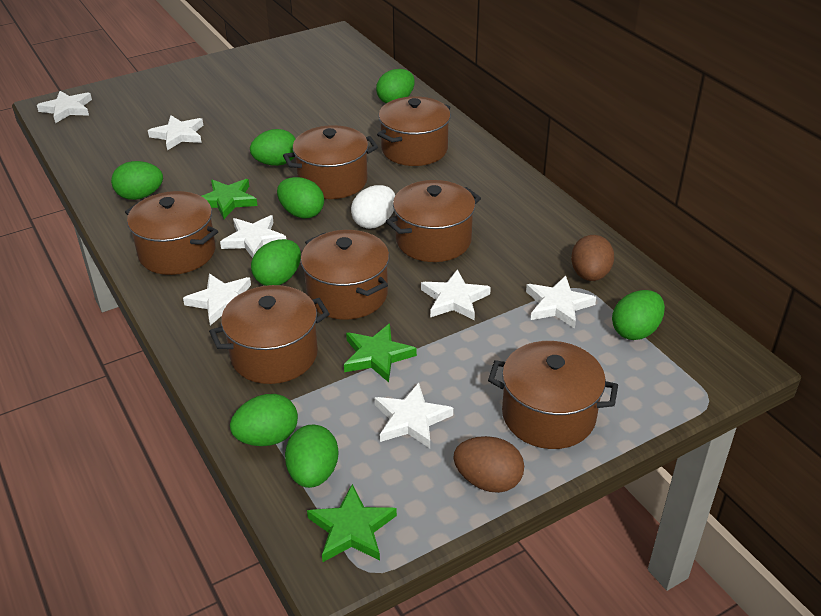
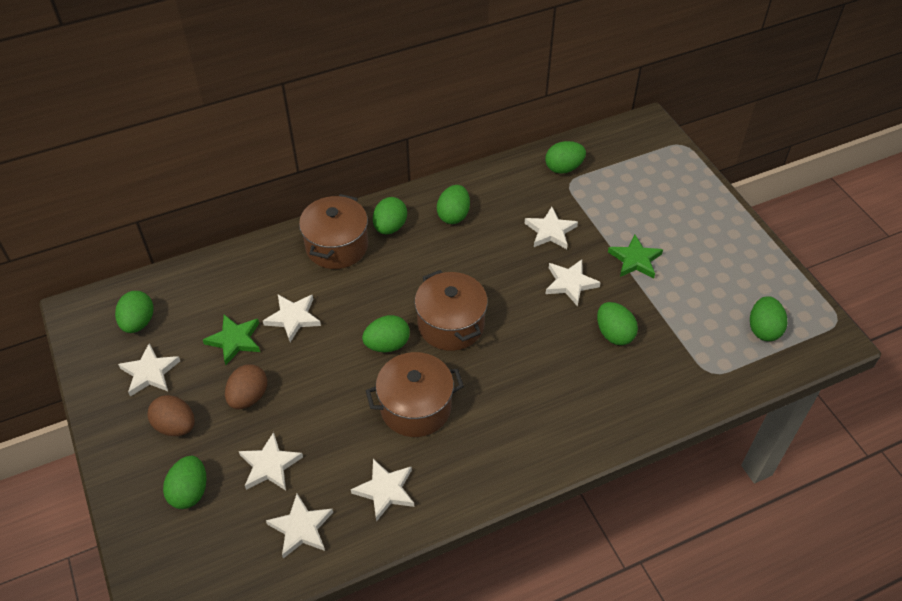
brown pot: 7 -> 3
green star: 3 -> 2
white egg: 1 -> 0

